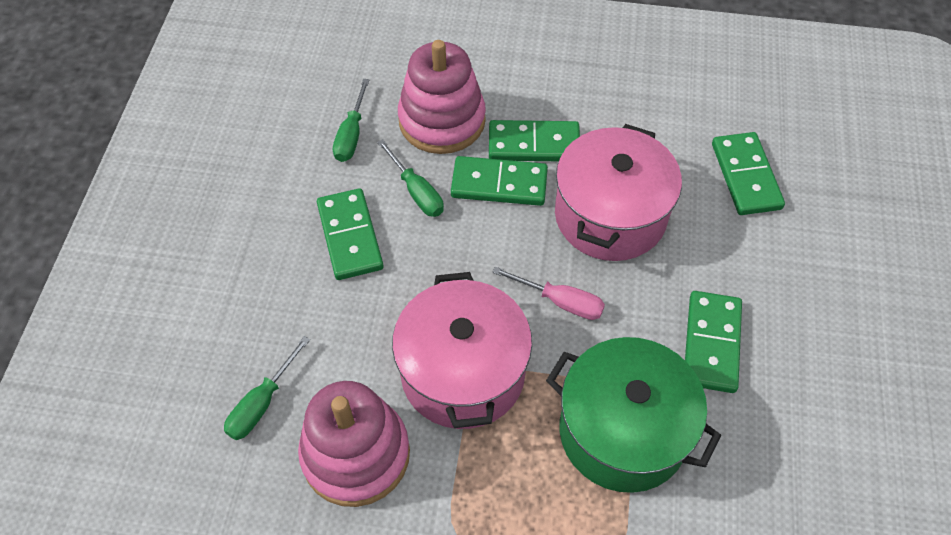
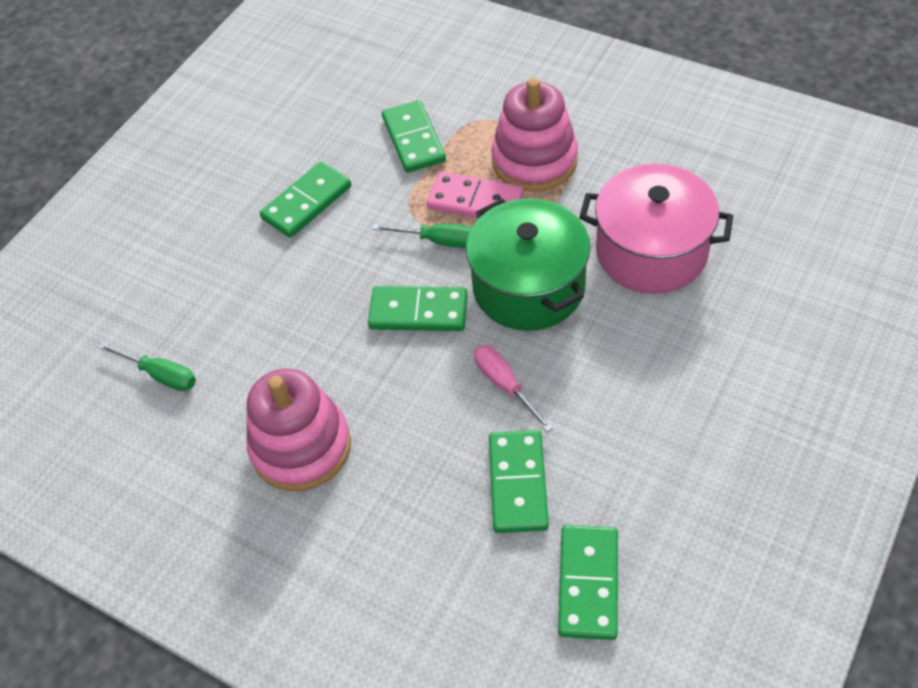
green screwdriver: 3 -> 2
pink domino: 0 -> 1
pink pot: 2 -> 1

